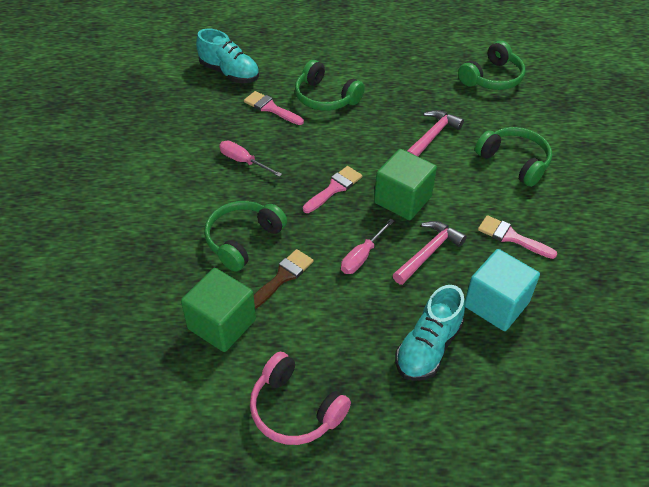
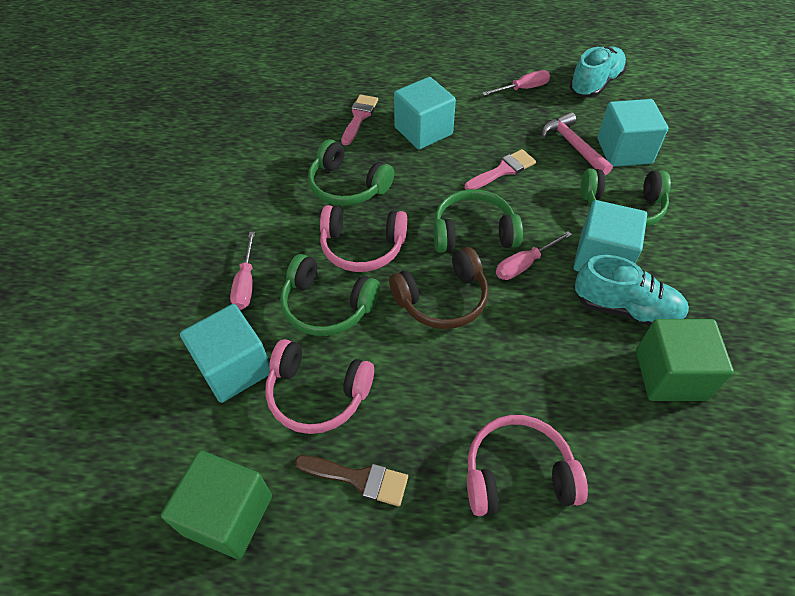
brown headphones: 0 -> 1
pink brush: 3 -> 2
pink hammer: 2 -> 1
pink headphones: 1 -> 3
pink screwdriver: 2 -> 3
turquoise cube: 1 -> 4

